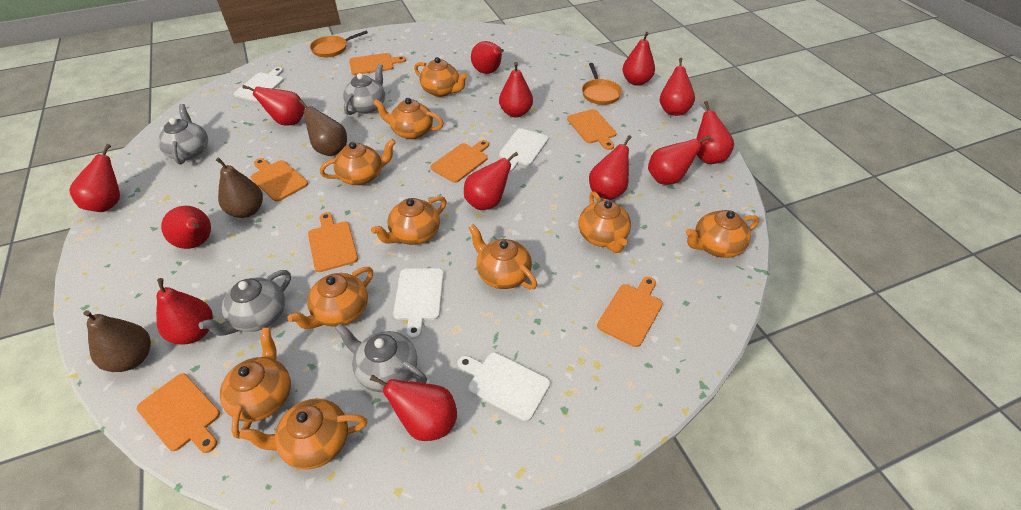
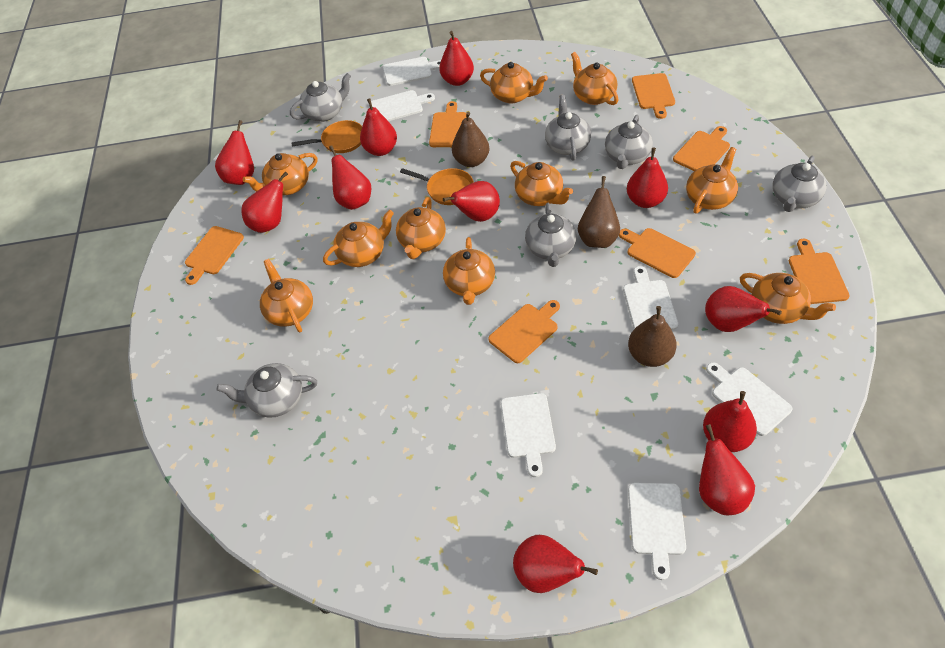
grey teapot: 4 -> 6
red pear: 13 -> 11
white cutting board: 4 -> 6

